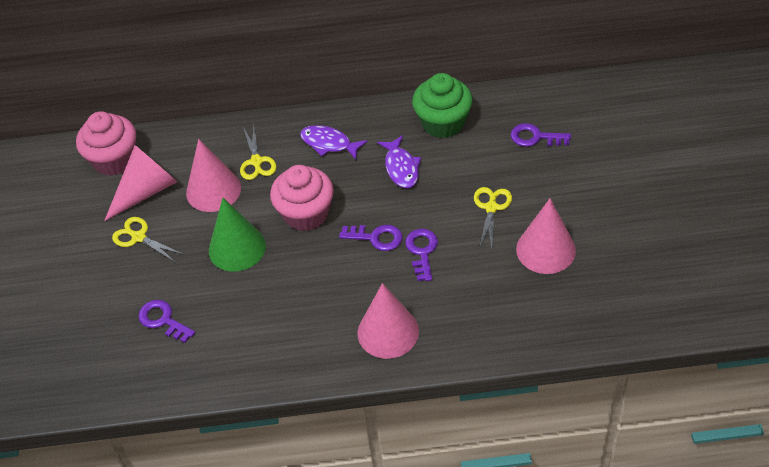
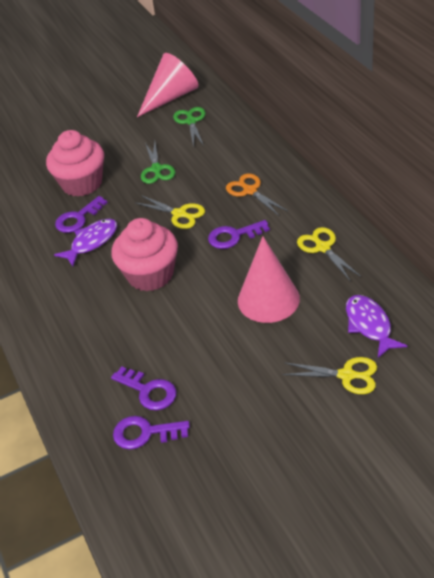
green cone: 1 -> 0
green cupcake: 1 -> 0
green scissors: 0 -> 2
orange scissors: 0 -> 1
pink cone: 4 -> 2

